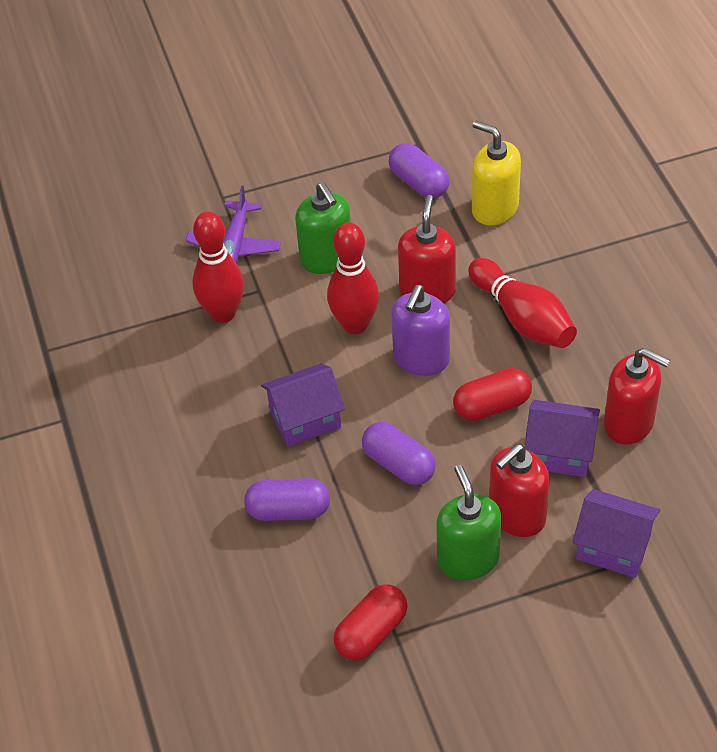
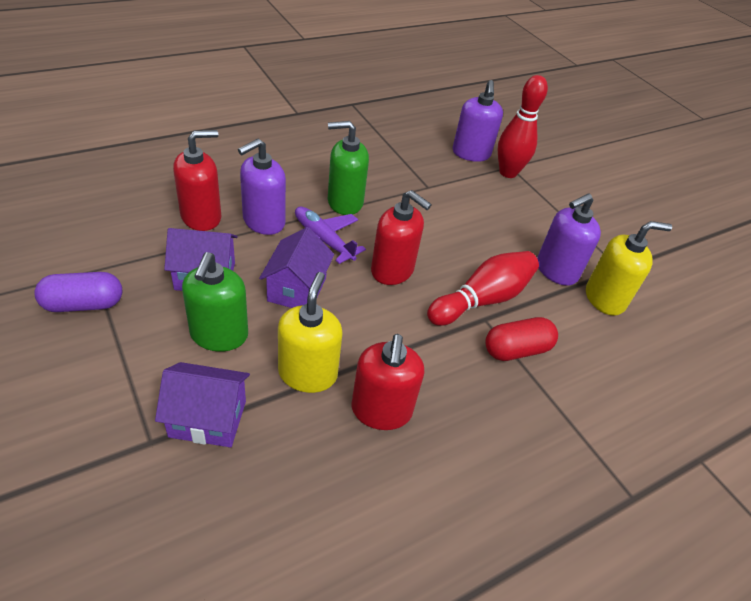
purple capsule: 3 -> 1
purple soap dispenser: 1 -> 3
red bowling pin: 3 -> 2
red capsule: 2 -> 1
yellow soap dispenser: 1 -> 2

